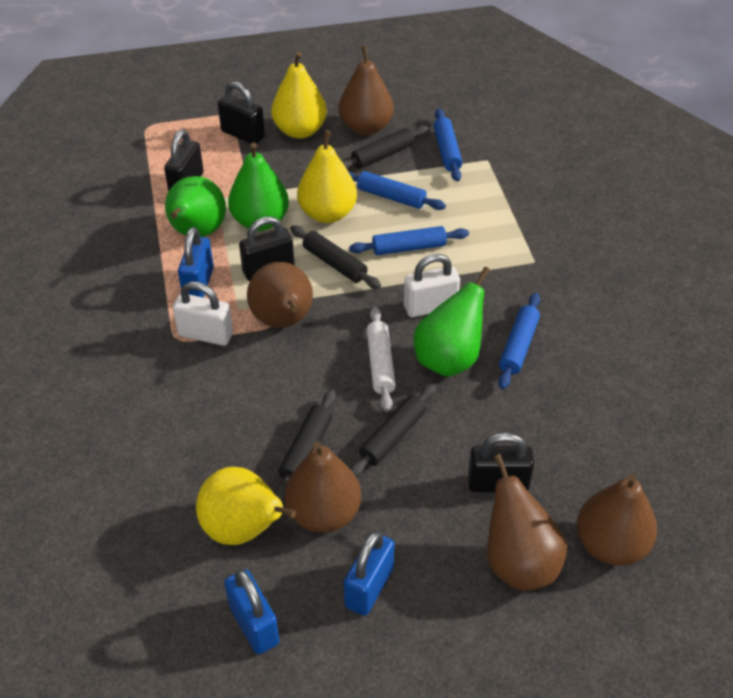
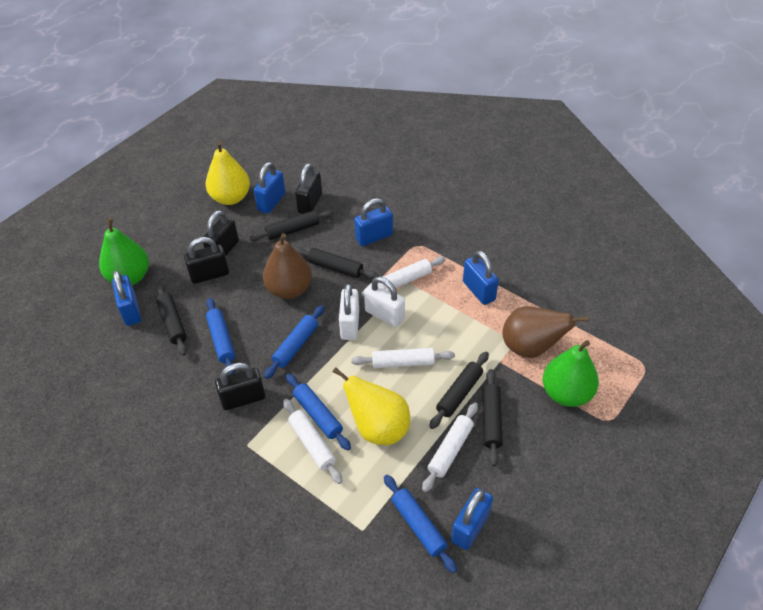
black rolling pin: 4 -> 5
blue padlock: 3 -> 5
brown pear: 5 -> 2
green pear: 3 -> 2
white rolling pin: 1 -> 4
yellow pear: 3 -> 2

